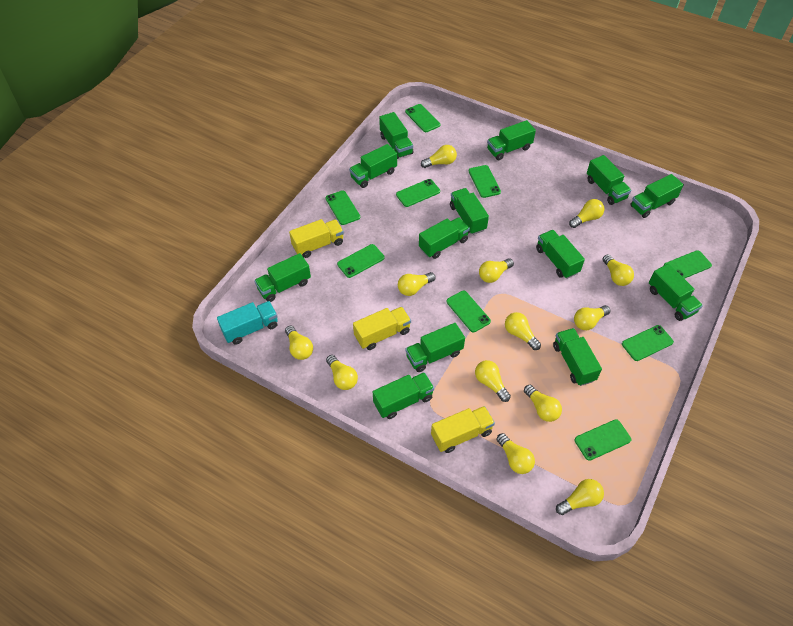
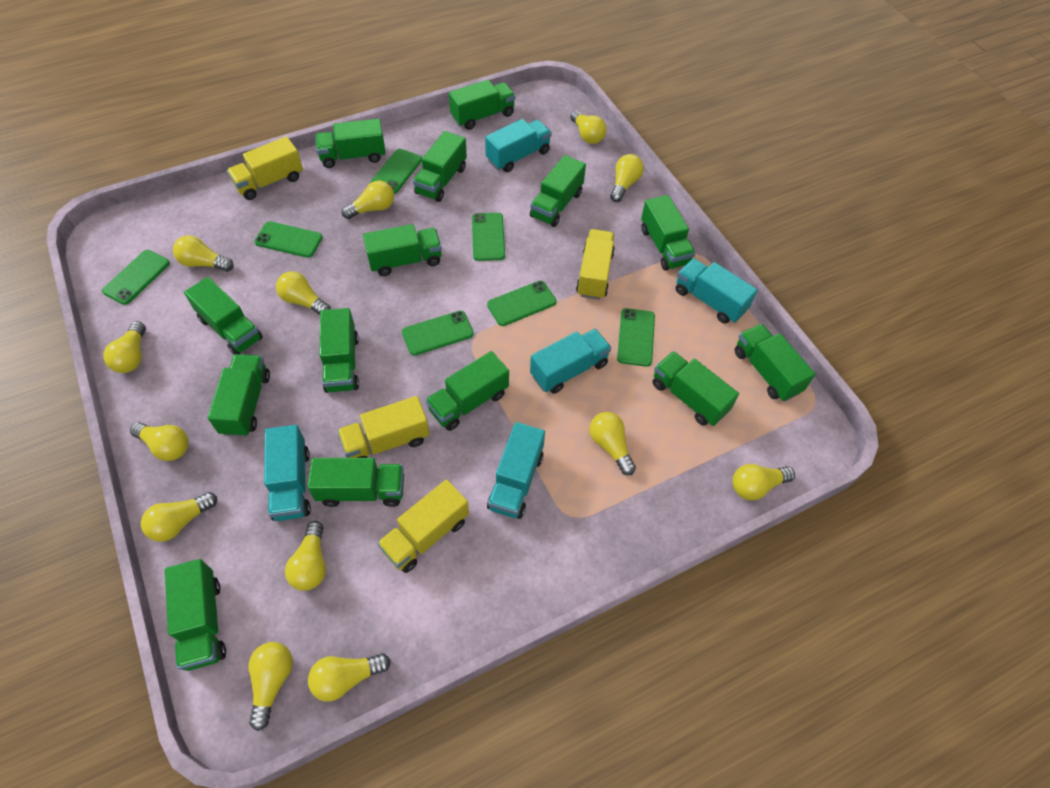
green phone: 9 -> 7
green truck: 13 -> 14
turquoise truck: 1 -> 5
yellow truck: 3 -> 4

